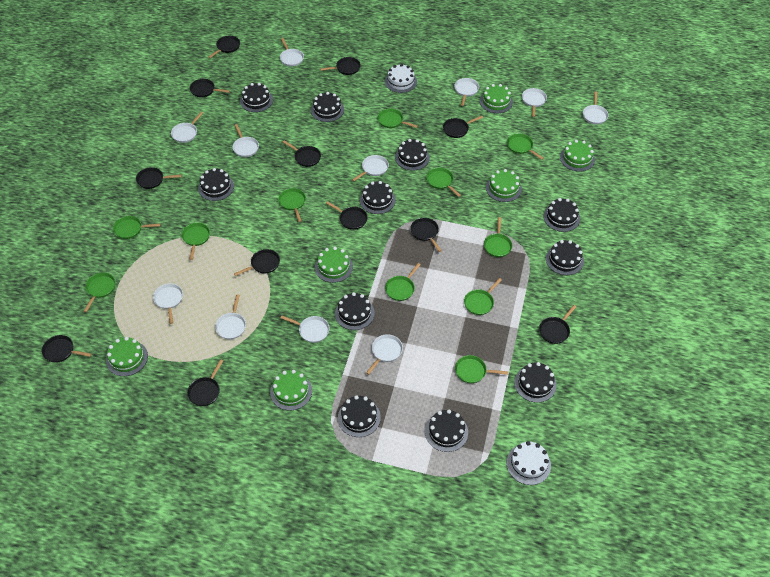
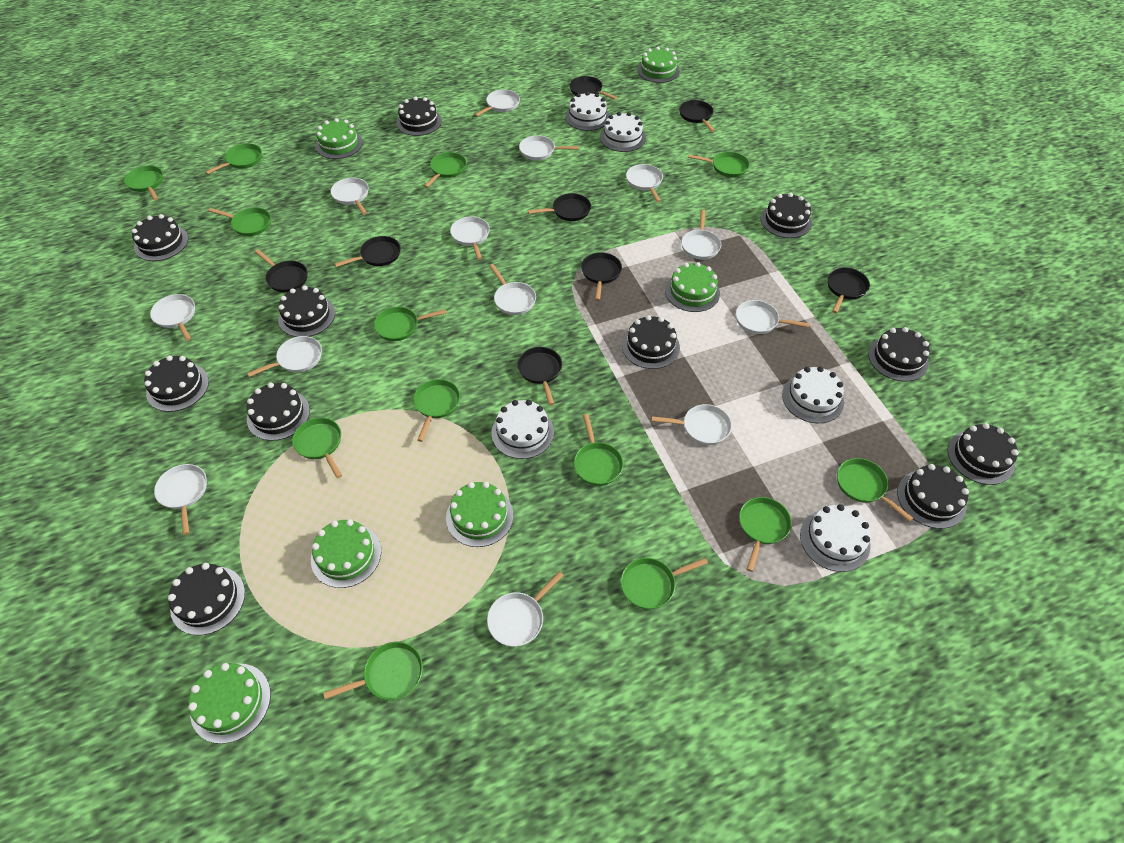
black pan: 12 -> 8
green pan: 11 -> 13
white cake: 2 -> 5
white pan: 11 -> 13

